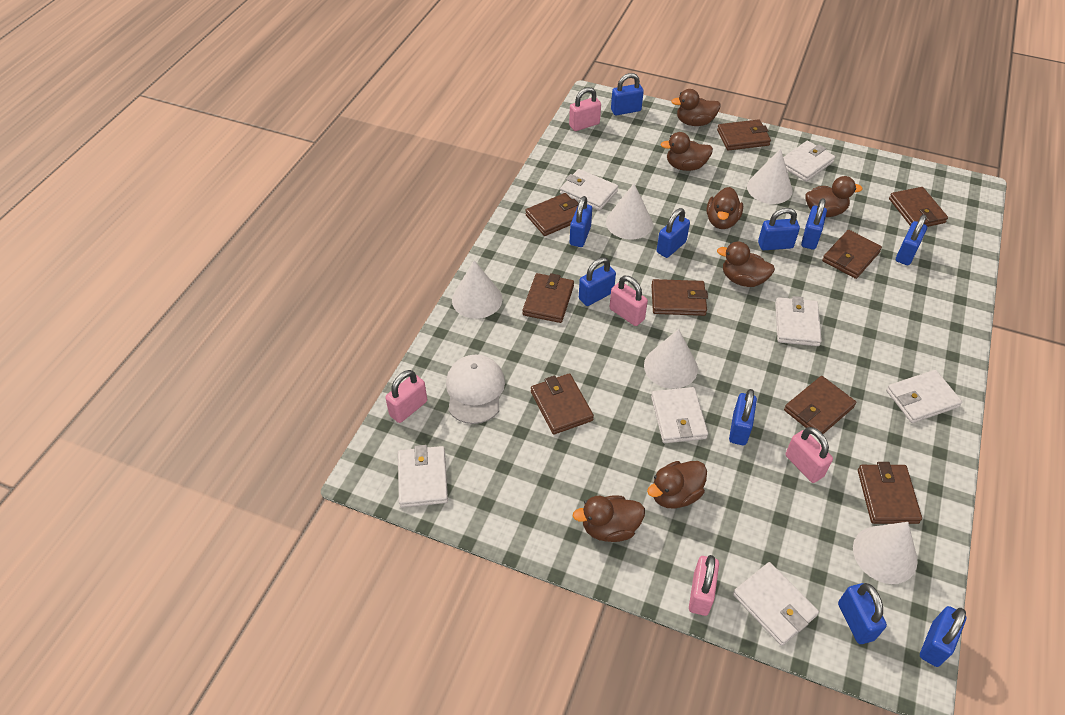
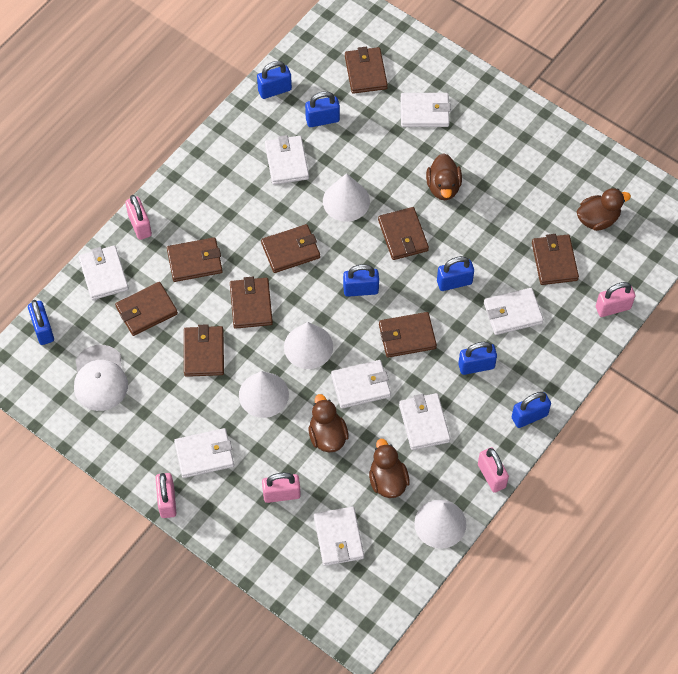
blue padlock: 10 -> 7
brown duck: 7 -> 4
white cone: 5 -> 4
white wallet: 7 -> 8

